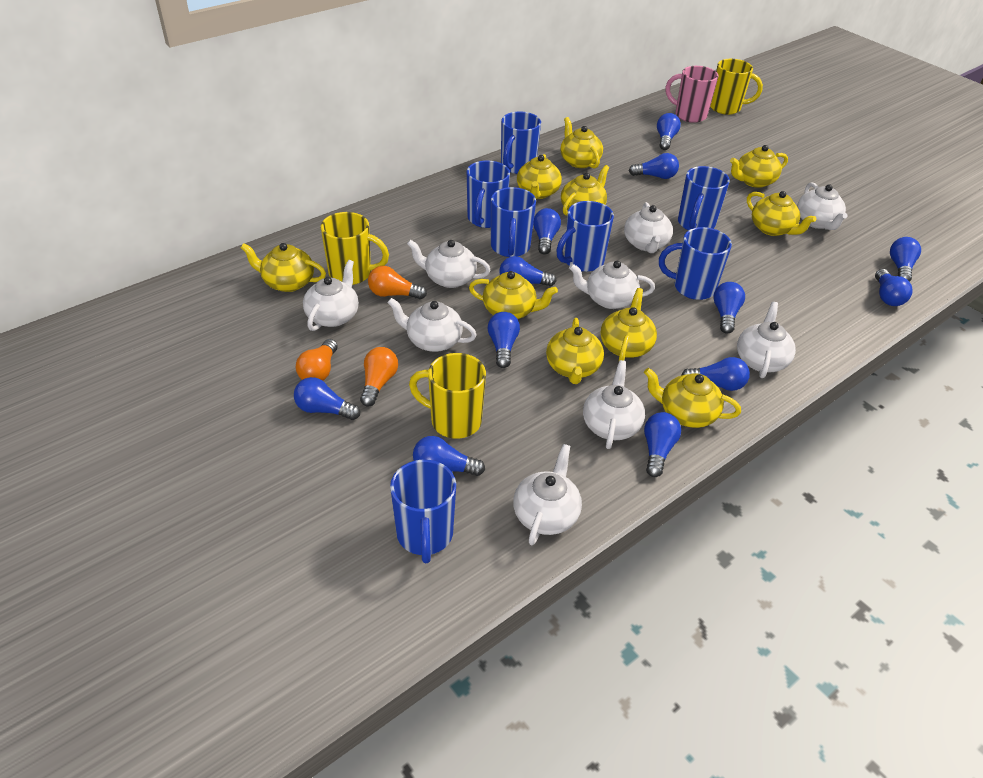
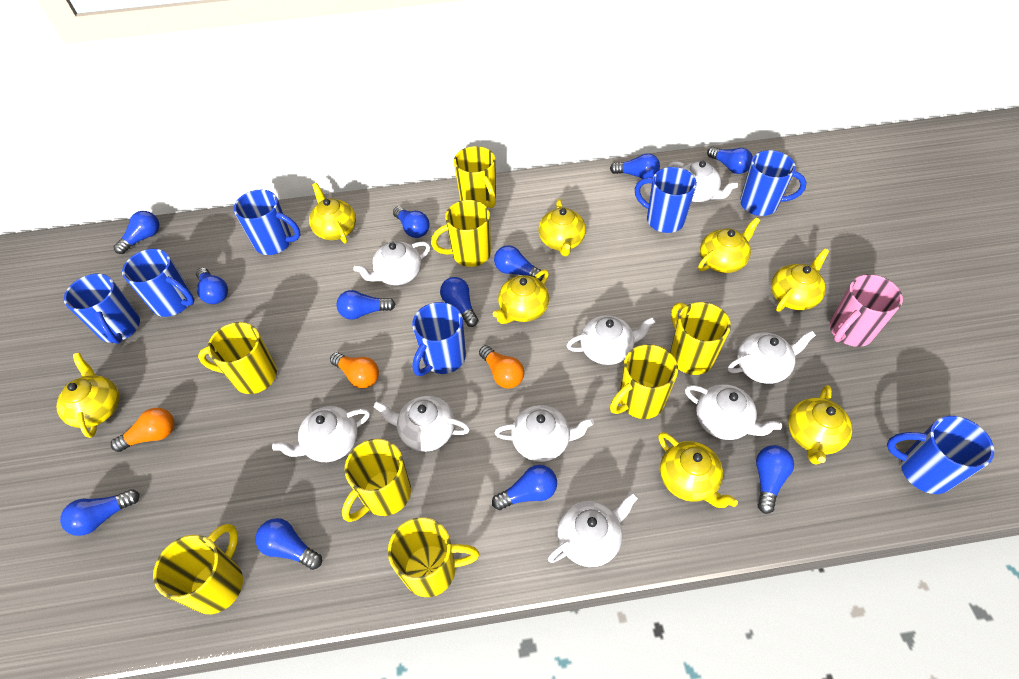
yellow mug: 3 -> 8
yellow teapot: 10 -> 8

